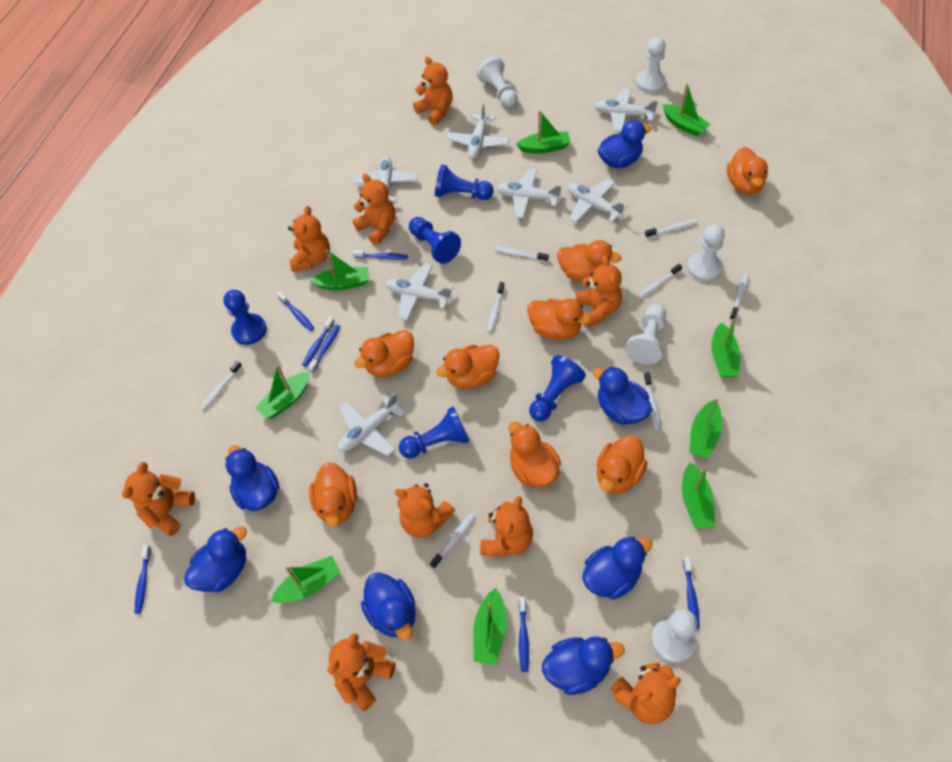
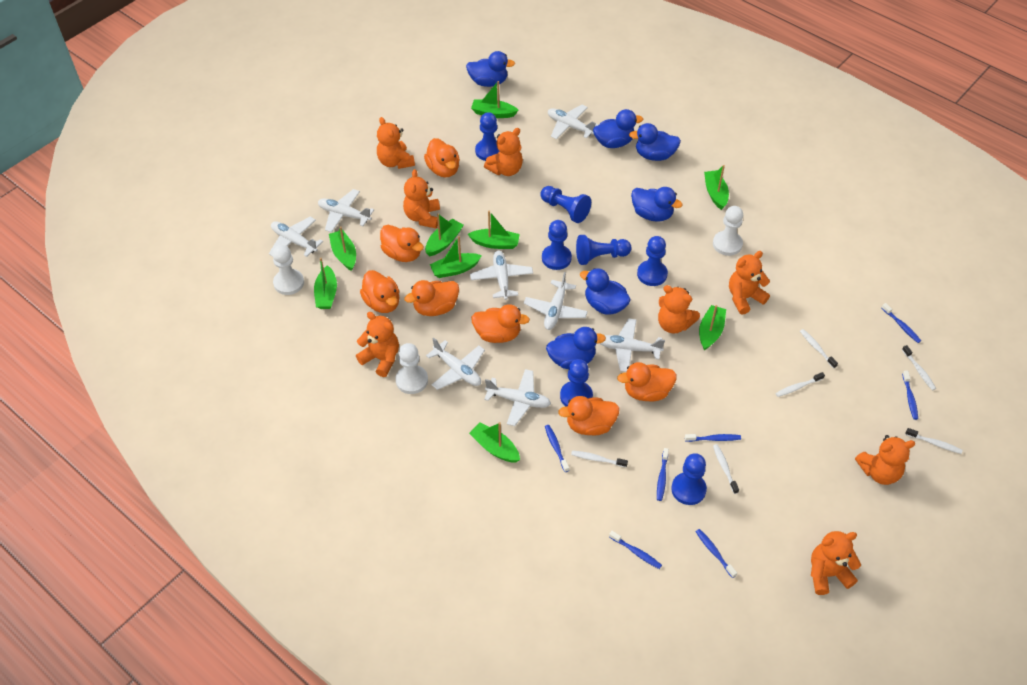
blue duck: 7 -> 6
blue pawn: 5 -> 7
orange duck: 8 -> 7
orange teddy bear: 9 -> 8
white pawn: 5 -> 3
white plane: 7 -> 8
white toothbrush: 8 -> 6

